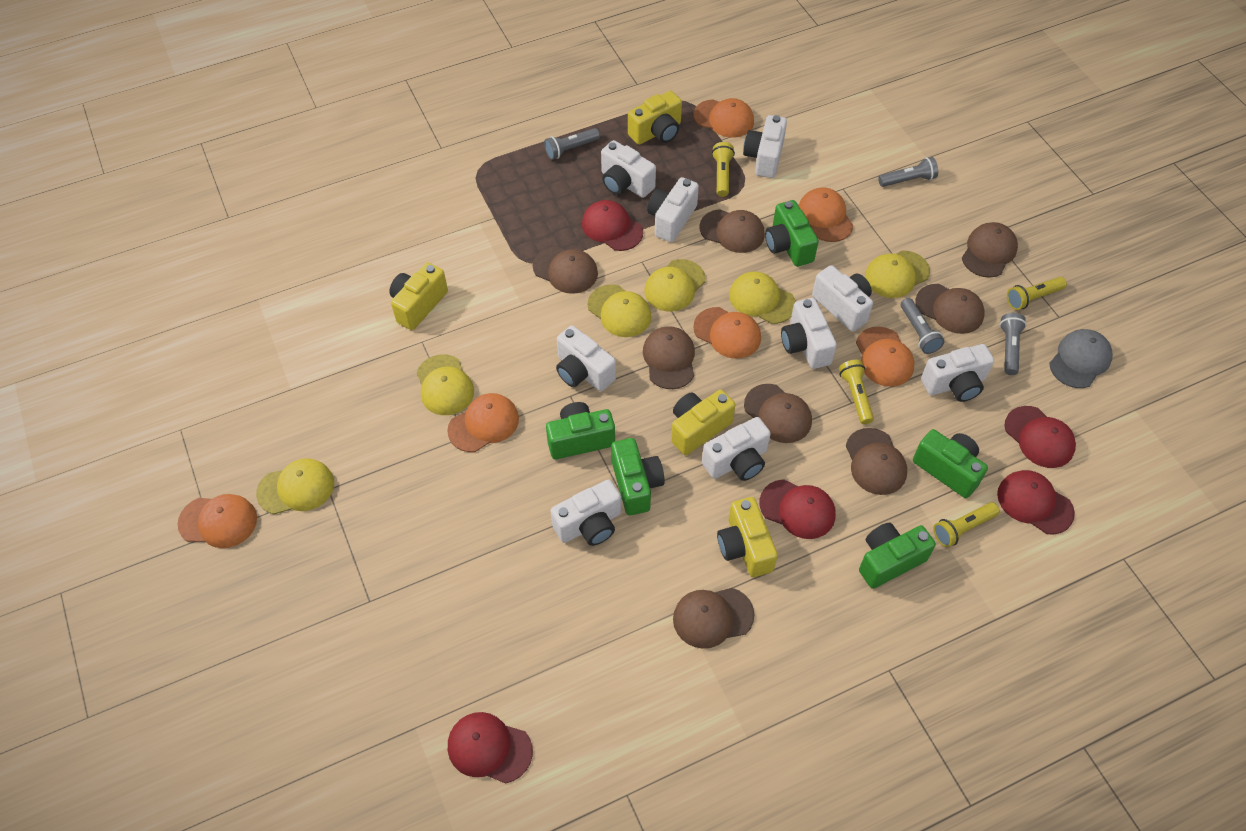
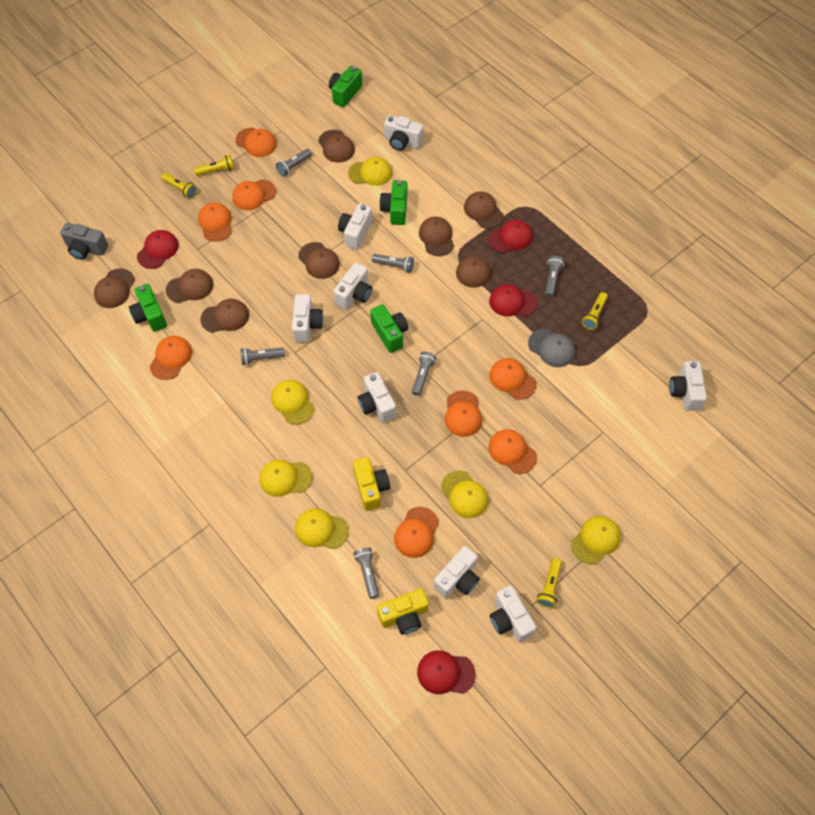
green camera: 5 -> 4
grey camera: 0 -> 1
grey flashlight: 4 -> 6
orange cap: 6 -> 8
red cap: 5 -> 4
white camera: 9 -> 8
yellow camera: 4 -> 2

